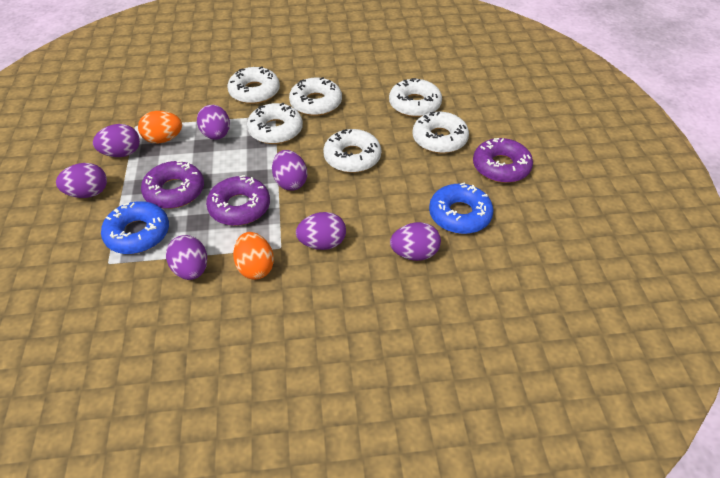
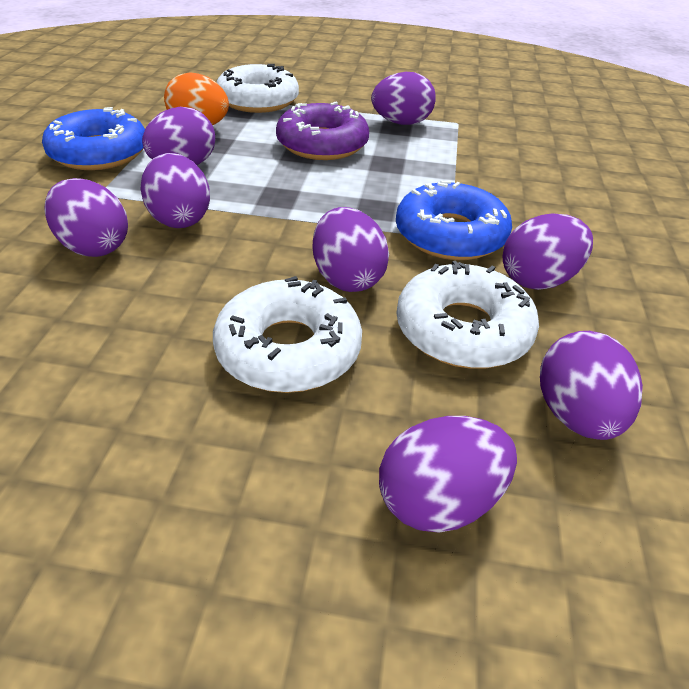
orange egg: 2 -> 1
purple donut: 3 -> 1
purple egg: 7 -> 8
white donut: 6 -> 3

